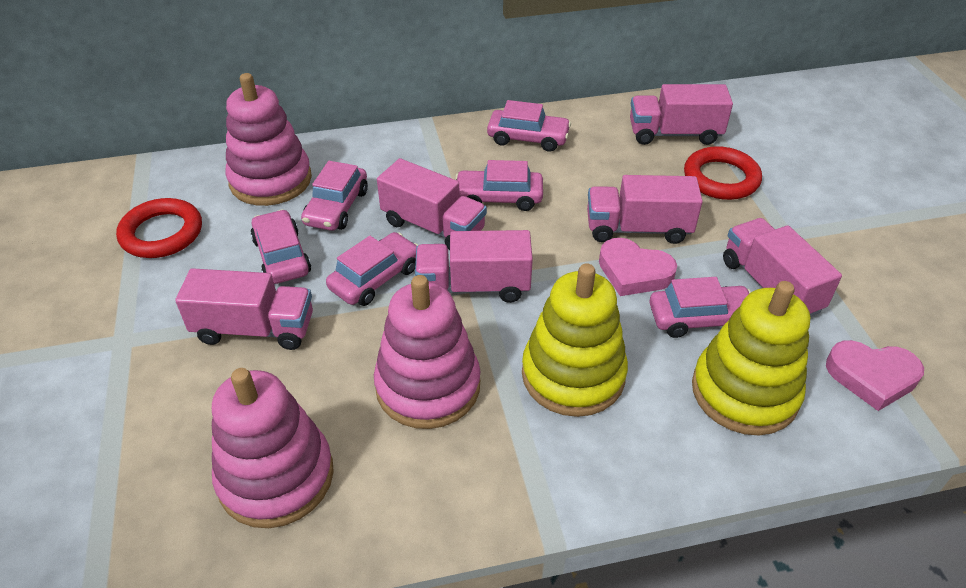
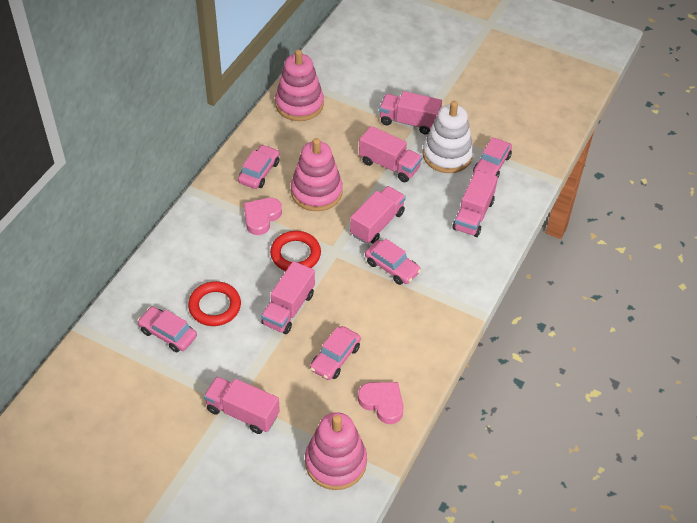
pink car: 6 -> 5
white stacking toy: 0 -> 1
yellow stacking toy: 2 -> 0

